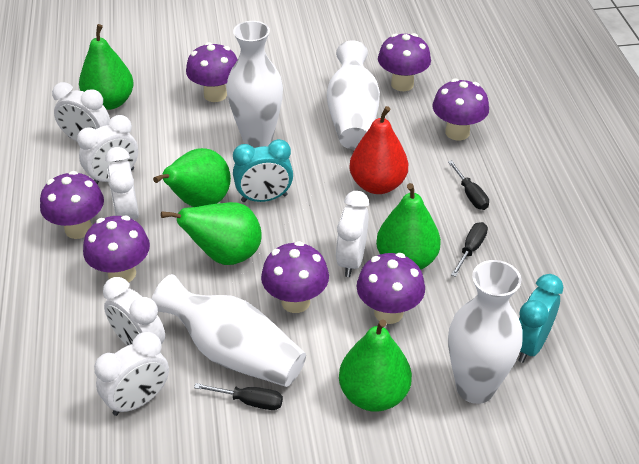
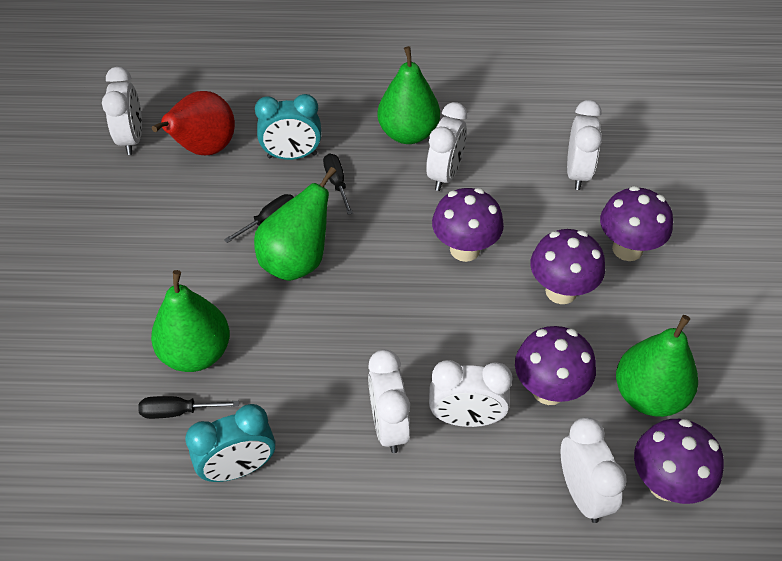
green pear: 5 -> 4
purple mushroom: 7 -> 5
white vase: 4 -> 0

